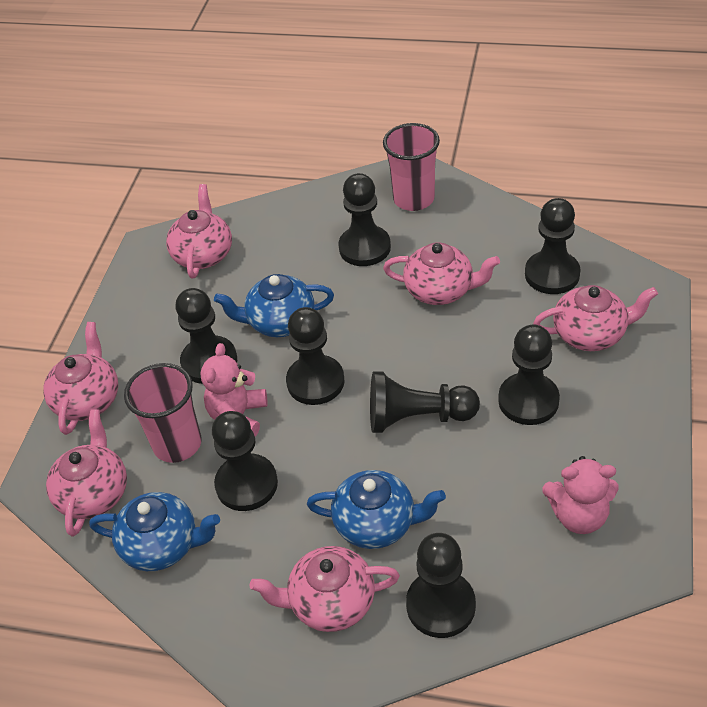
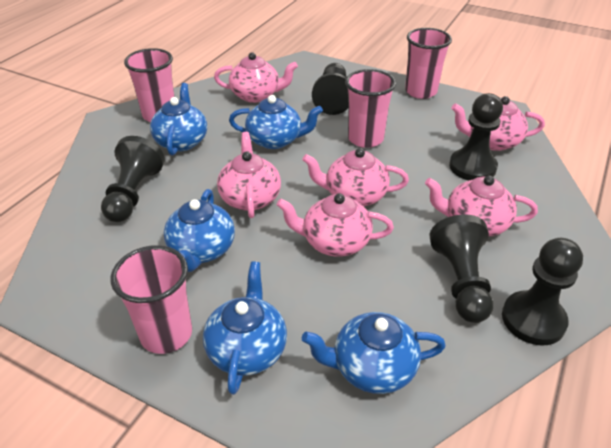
black pawn: 8 -> 5
blue teapot: 3 -> 5
pink cup: 2 -> 4
pink teddy bear: 2 -> 0

